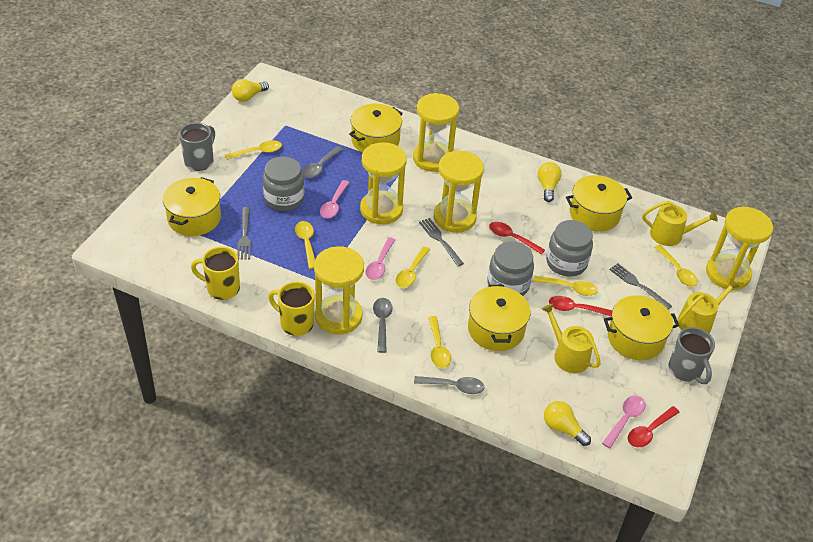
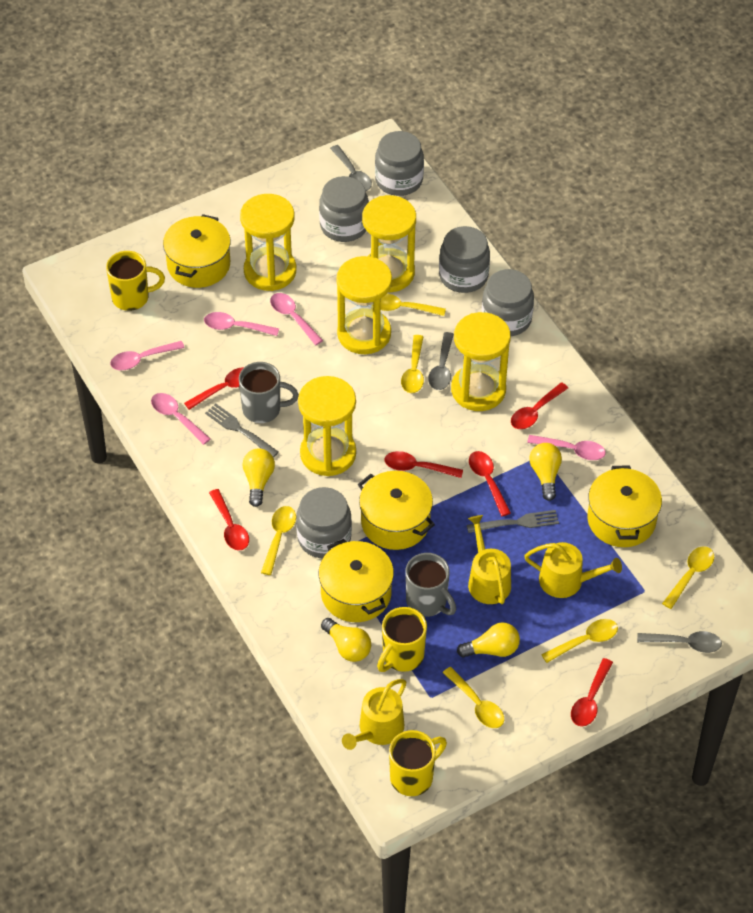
grey fork: 3 -> 2
grey jar: 3 -> 5
pink spoon: 3 -> 5
red spoon: 3 -> 6
yellow light bulb: 3 -> 4
yellow mug: 2 -> 3
yellow pot: 5 -> 4

